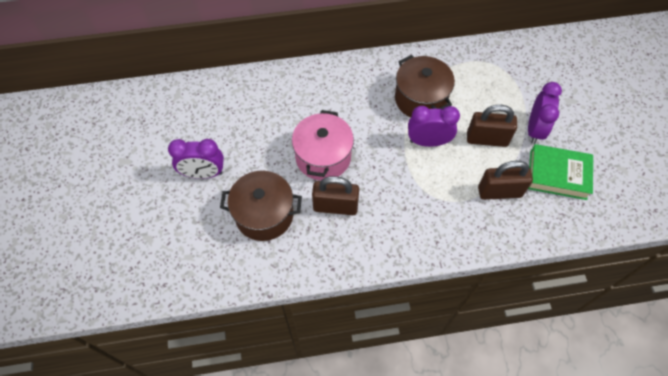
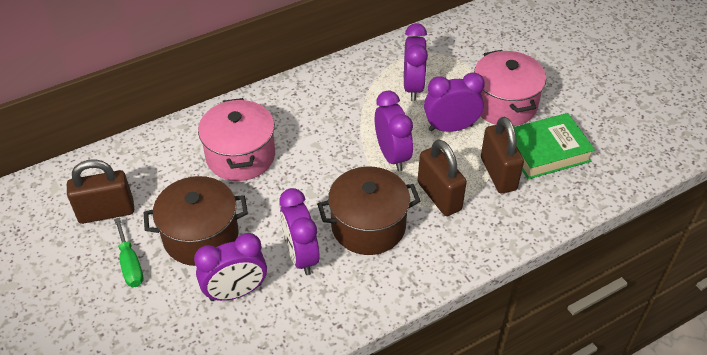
green screwdriver: 0 -> 1
pink pot: 1 -> 2
purple clock: 3 -> 5

